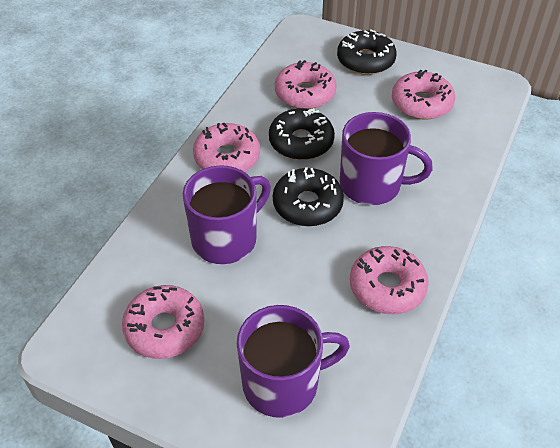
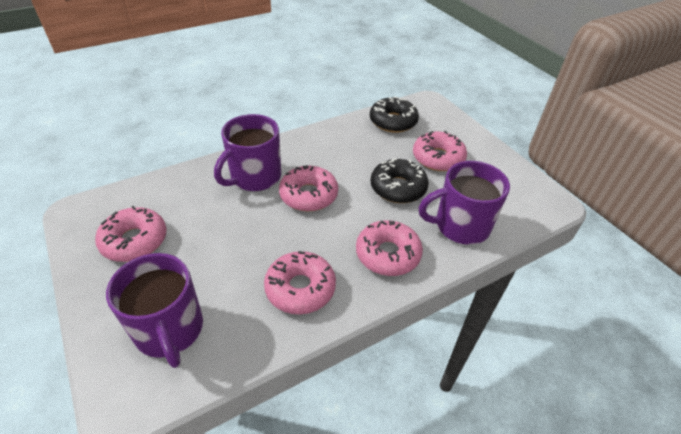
black donut: 3 -> 2

